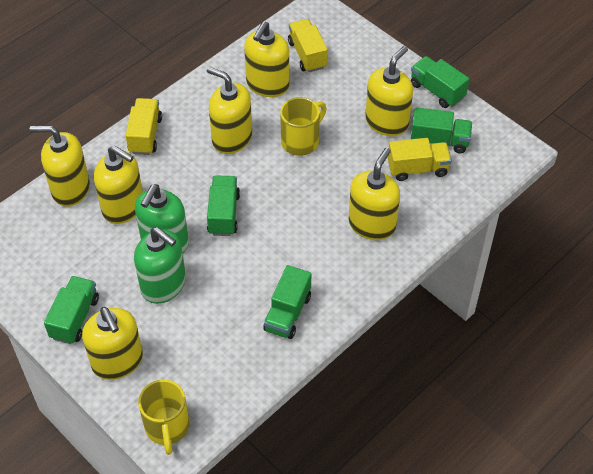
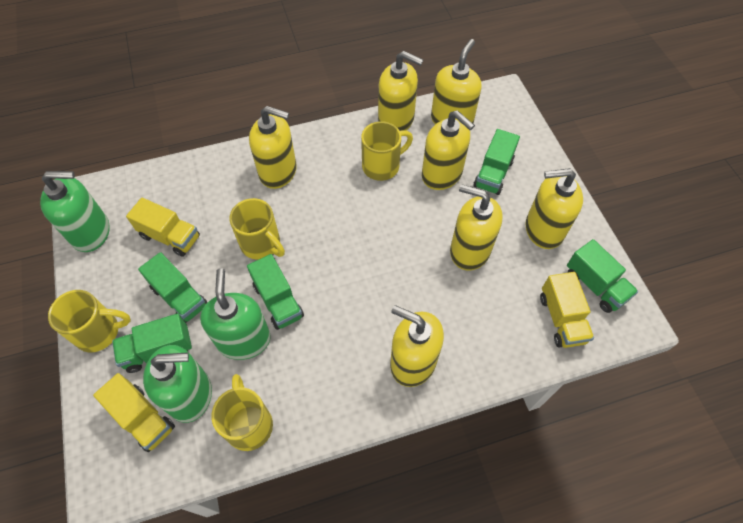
green soap dispenser: 2 -> 3
yellow mug: 2 -> 4

